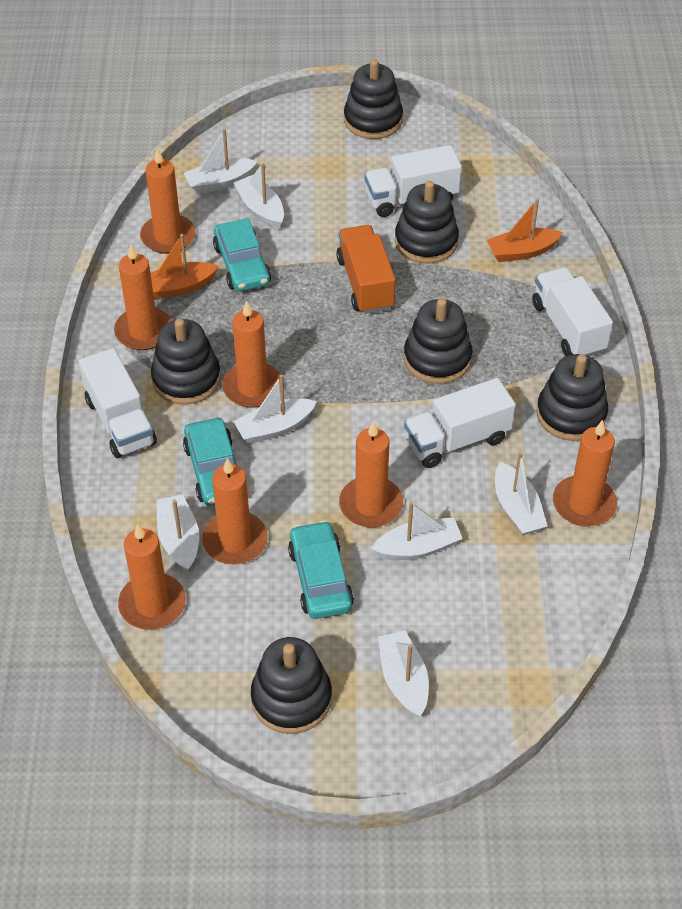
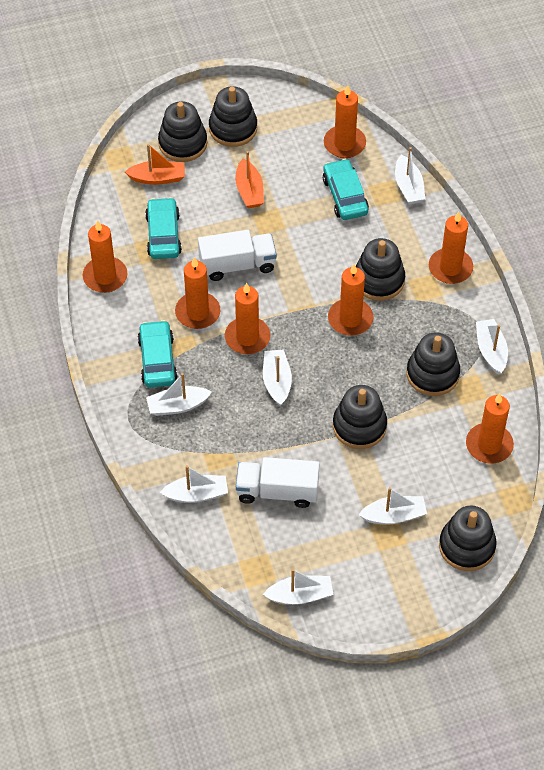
orange truck: 1 -> 0
white truck: 4 -> 2

